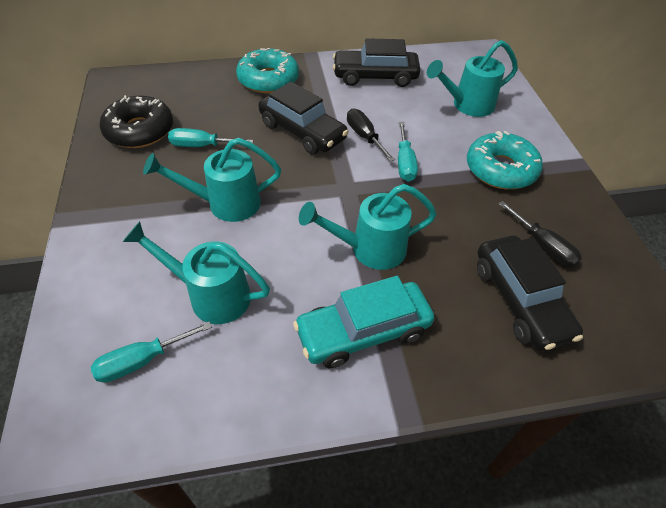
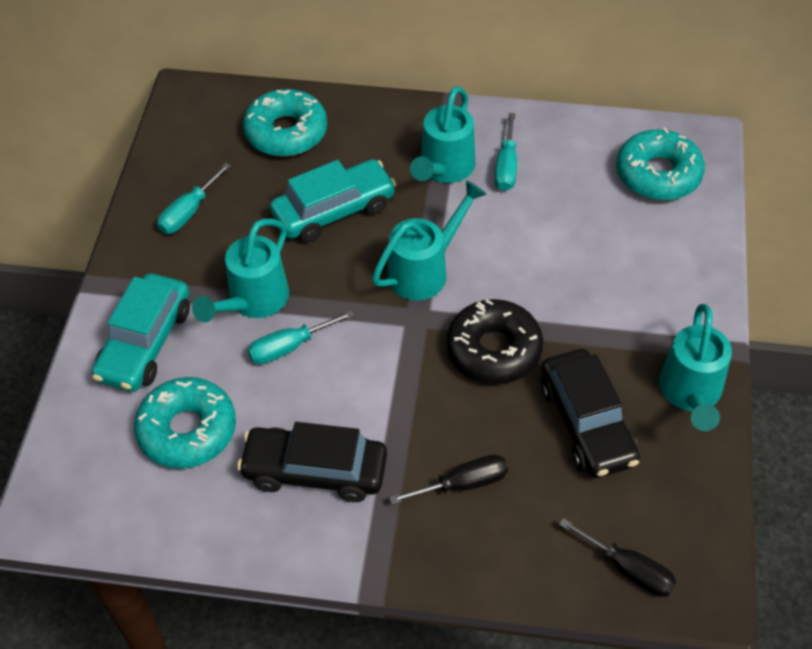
black car: 3 -> 2
turquoise car: 1 -> 2
turquoise donut: 2 -> 3

